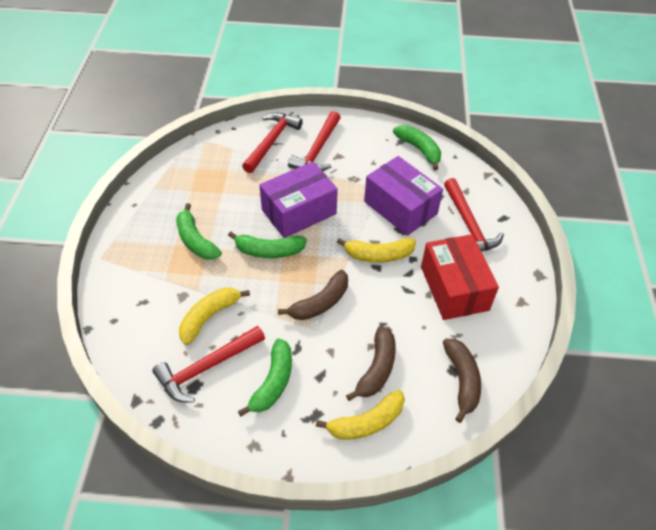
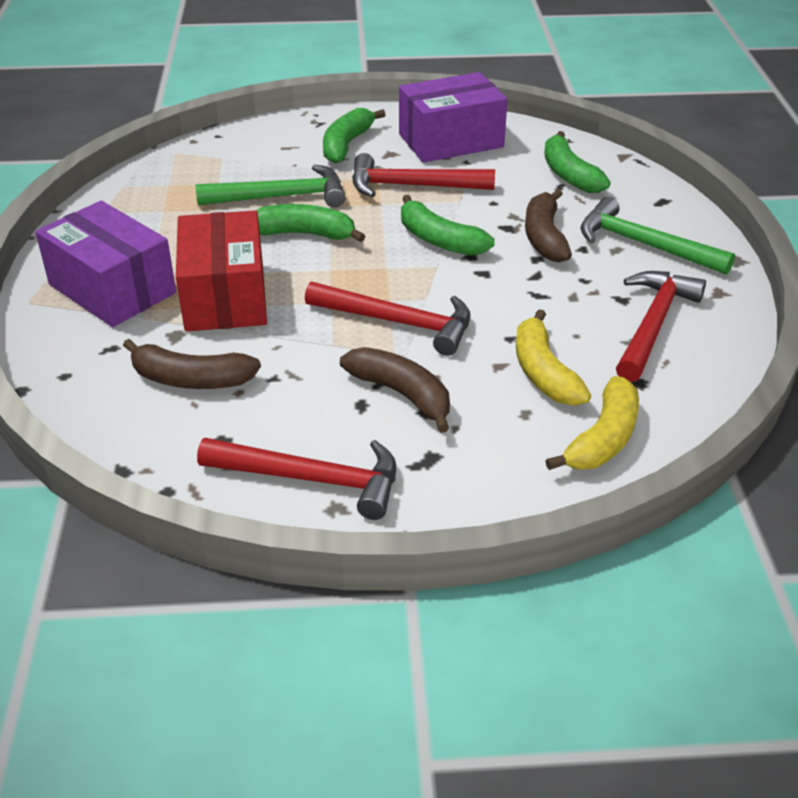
green hammer: 0 -> 2
yellow banana: 3 -> 2

